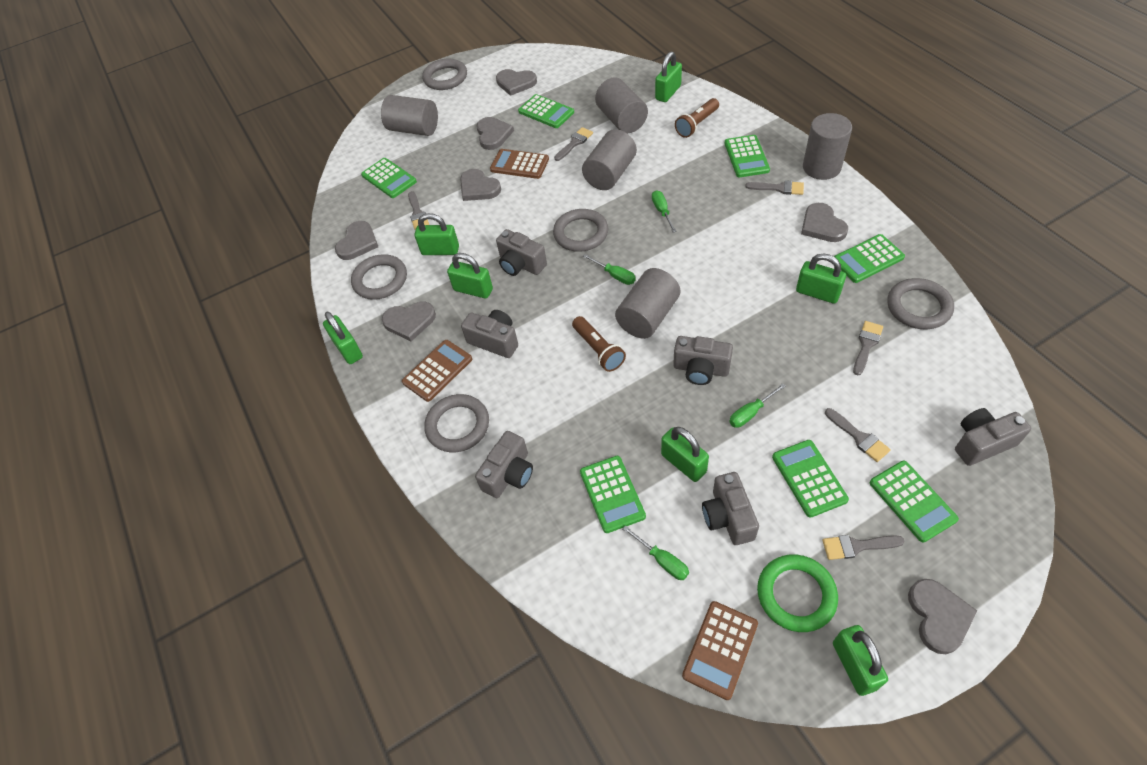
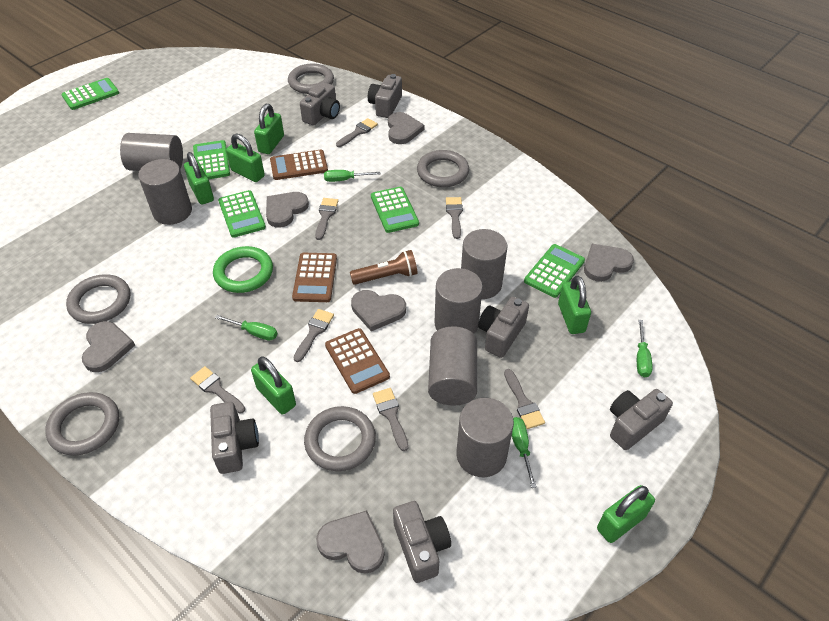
brown flashlight: 2 -> 1
green calculator: 7 -> 5
green padlock: 7 -> 6
grey brush: 6 -> 7
grey cylinder: 5 -> 6
grey heart: 7 -> 6

